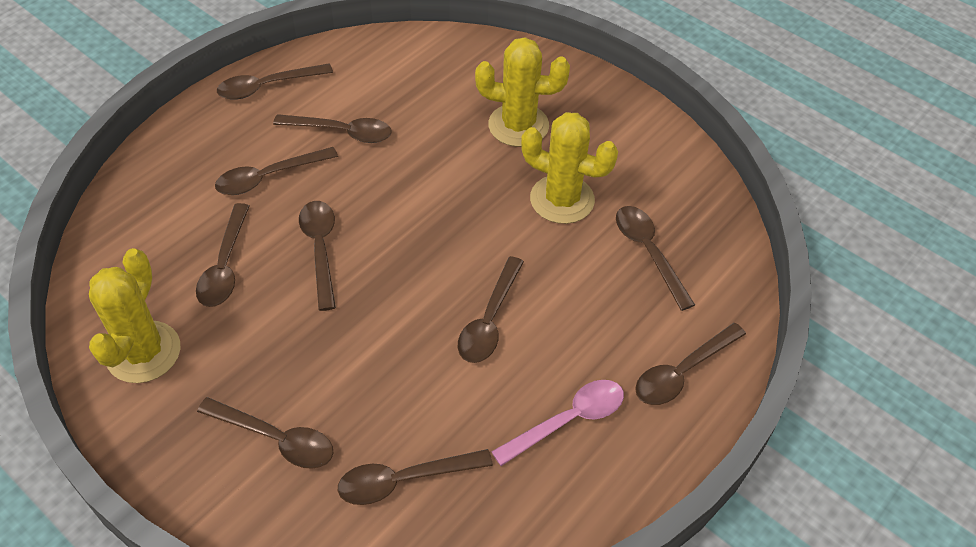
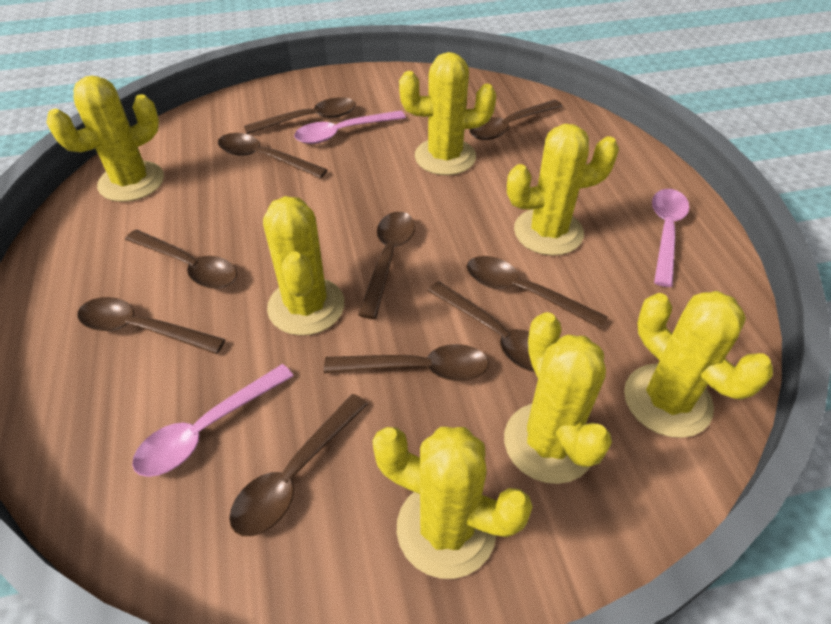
pink spoon: 1 -> 3
yellow cactus: 3 -> 7

